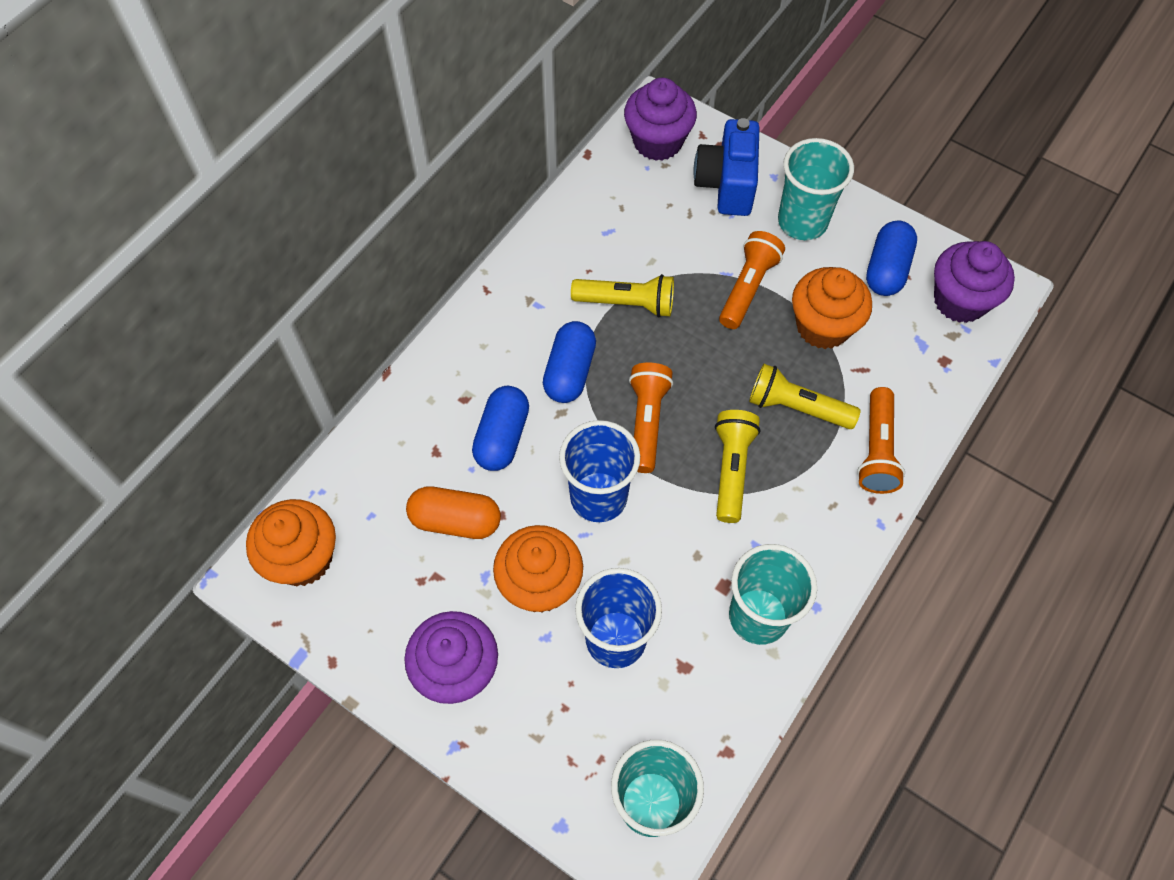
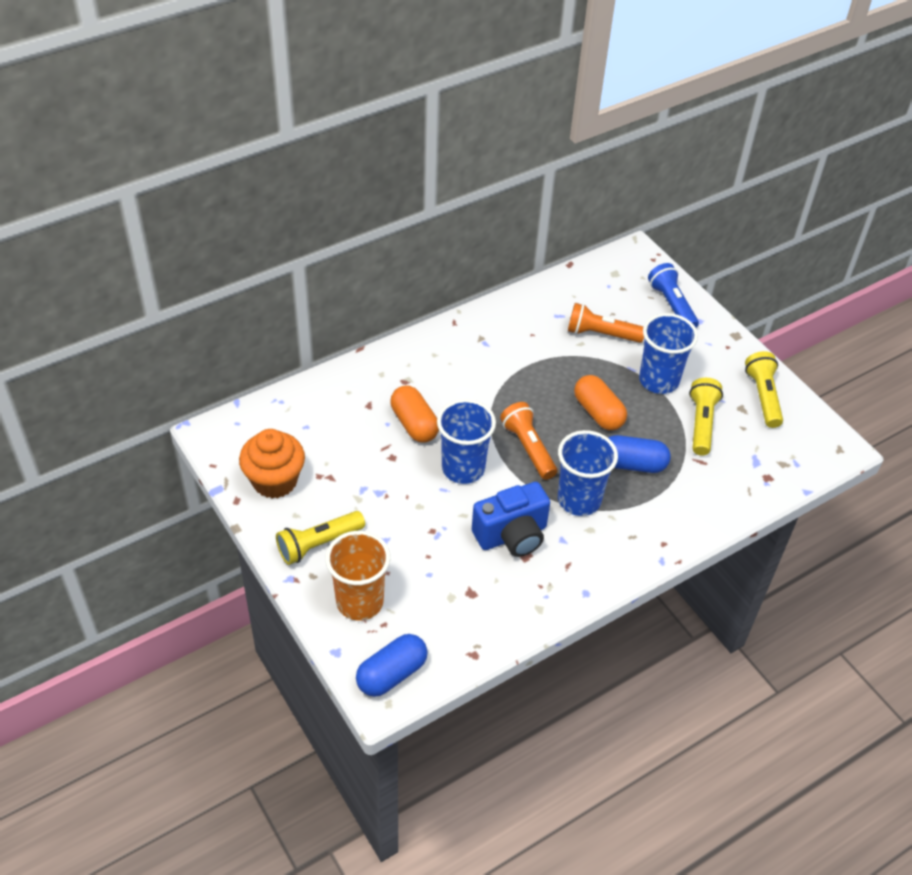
blue capsule: 3 -> 2
blue cup: 2 -> 3
blue flashlight: 0 -> 1
orange capsule: 1 -> 2
orange cup: 0 -> 1
orange cupcake: 3 -> 1
orange flashlight: 3 -> 2
purple cupcake: 3 -> 0
turquoise cup: 3 -> 0

